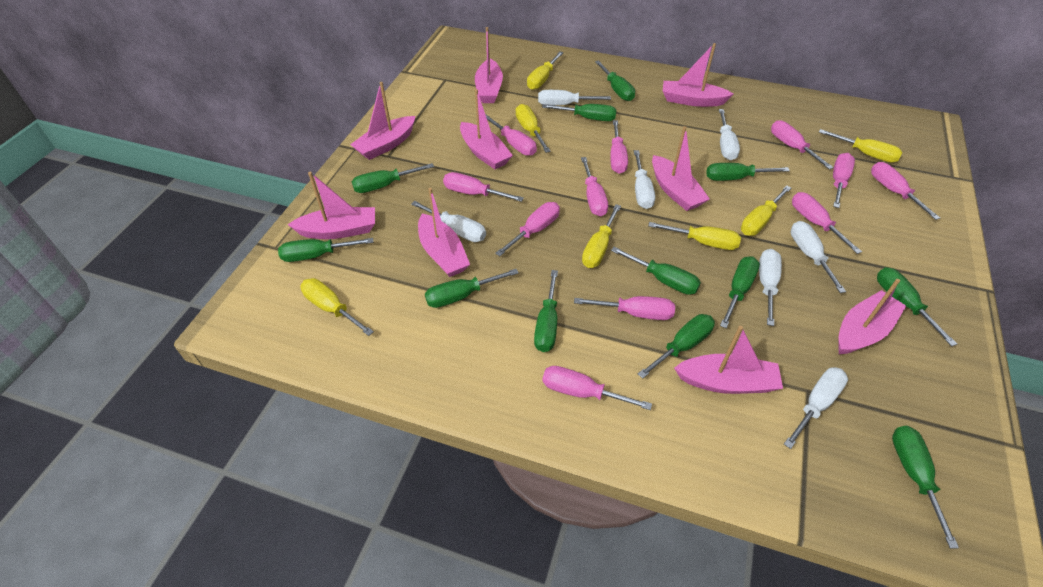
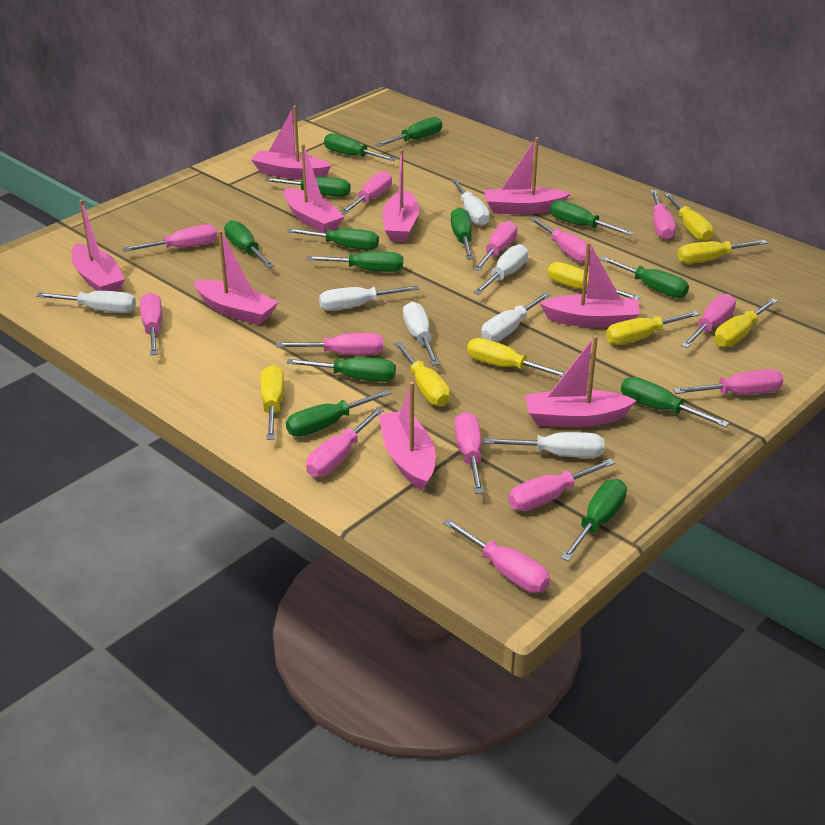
green screwdriver: 12 -> 13
pink screwdriver: 11 -> 13
yellow screwdriver: 7 -> 8

